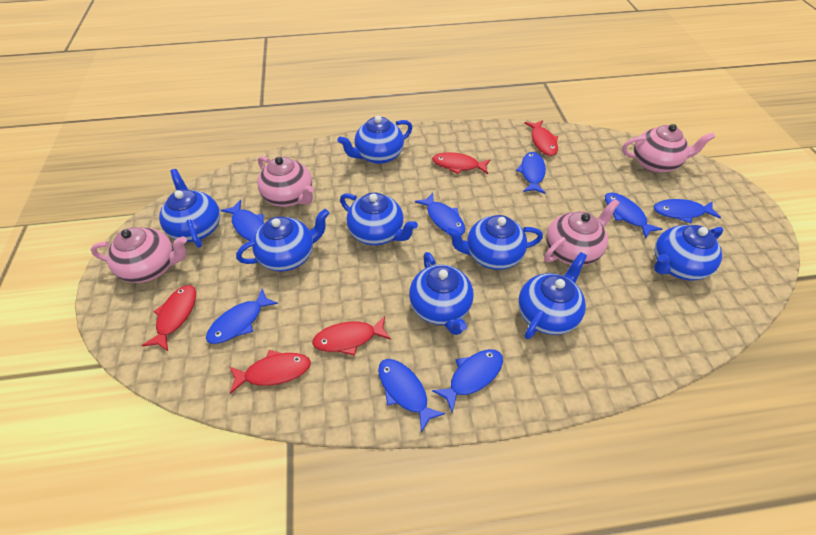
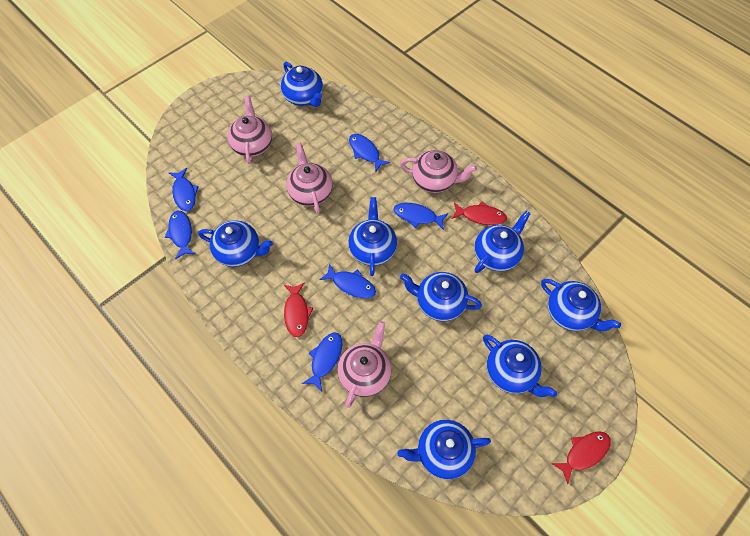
blue fish: 8 -> 6
red fish: 5 -> 3

